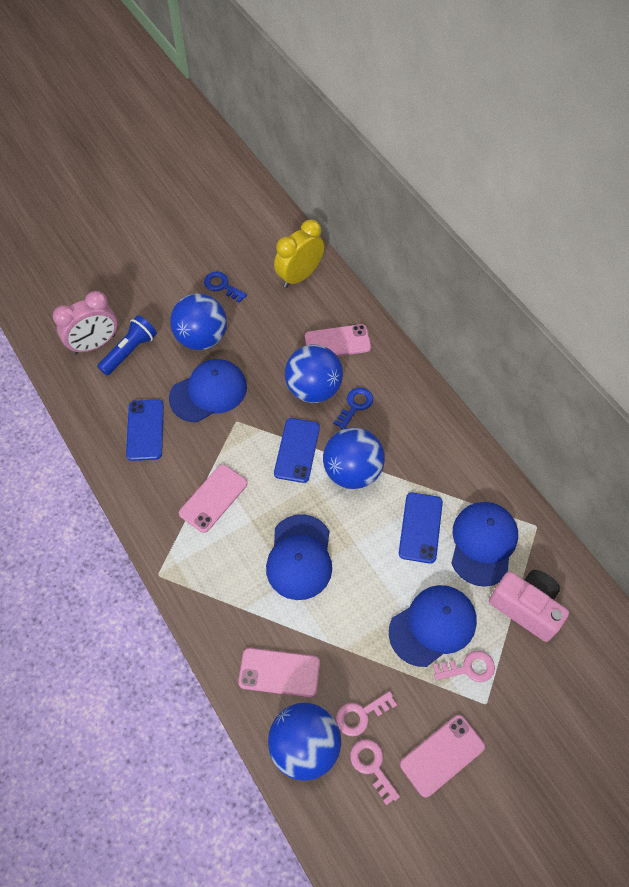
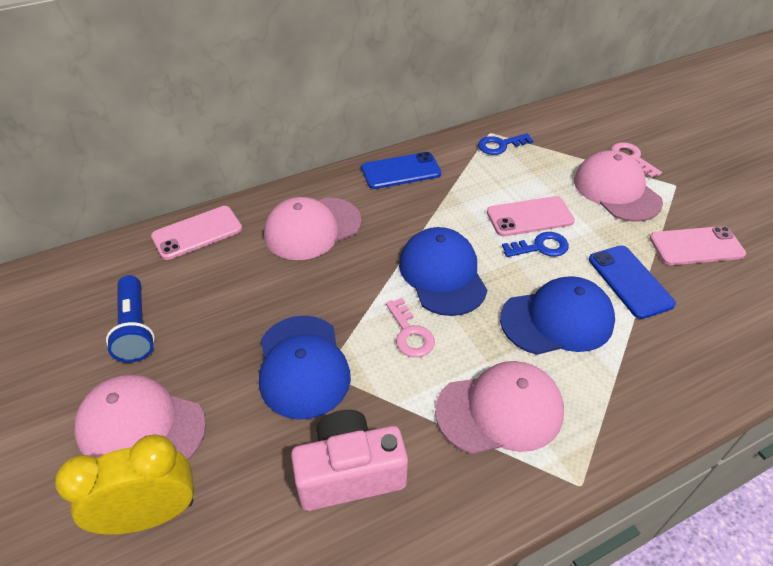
blue ball: 4 -> 0
blue cap: 4 -> 3
blue phone: 3 -> 2
pink cap: 0 -> 4
pink clock: 1 -> 0
pink key: 3 -> 2
pink phone: 4 -> 3

